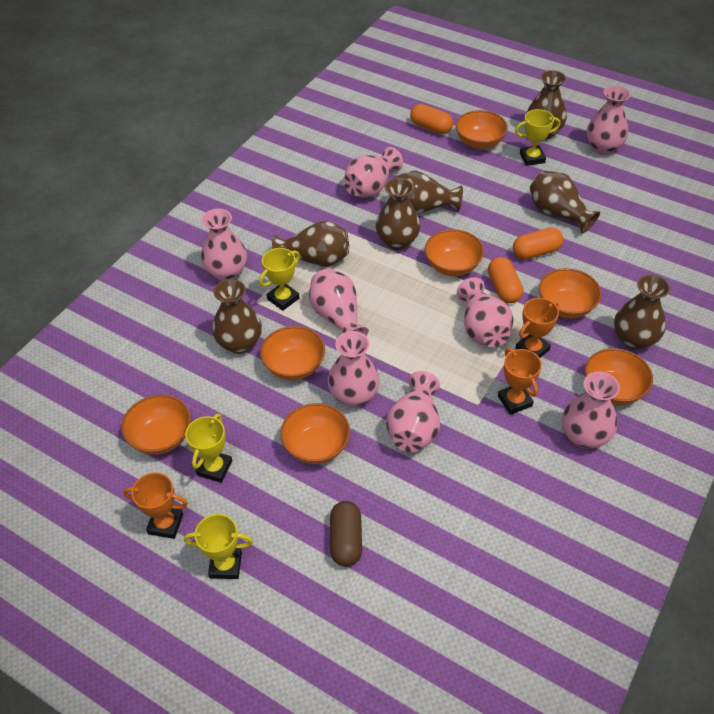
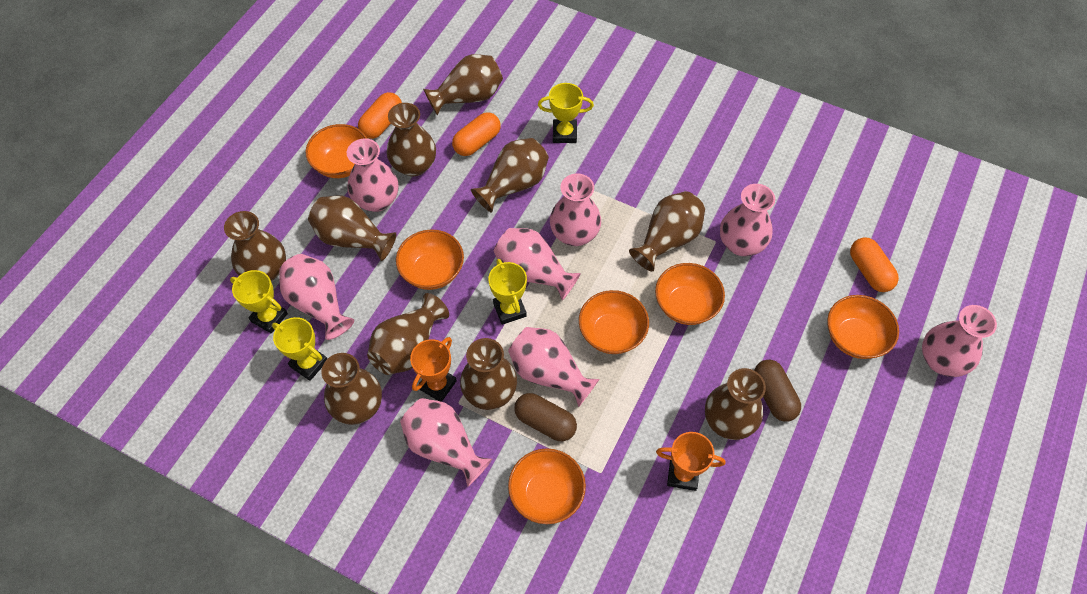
brown capsule: 1 -> 2
brown vase: 7 -> 10
orange bowl: 7 -> 6
orange trophy: 3 -> 2

